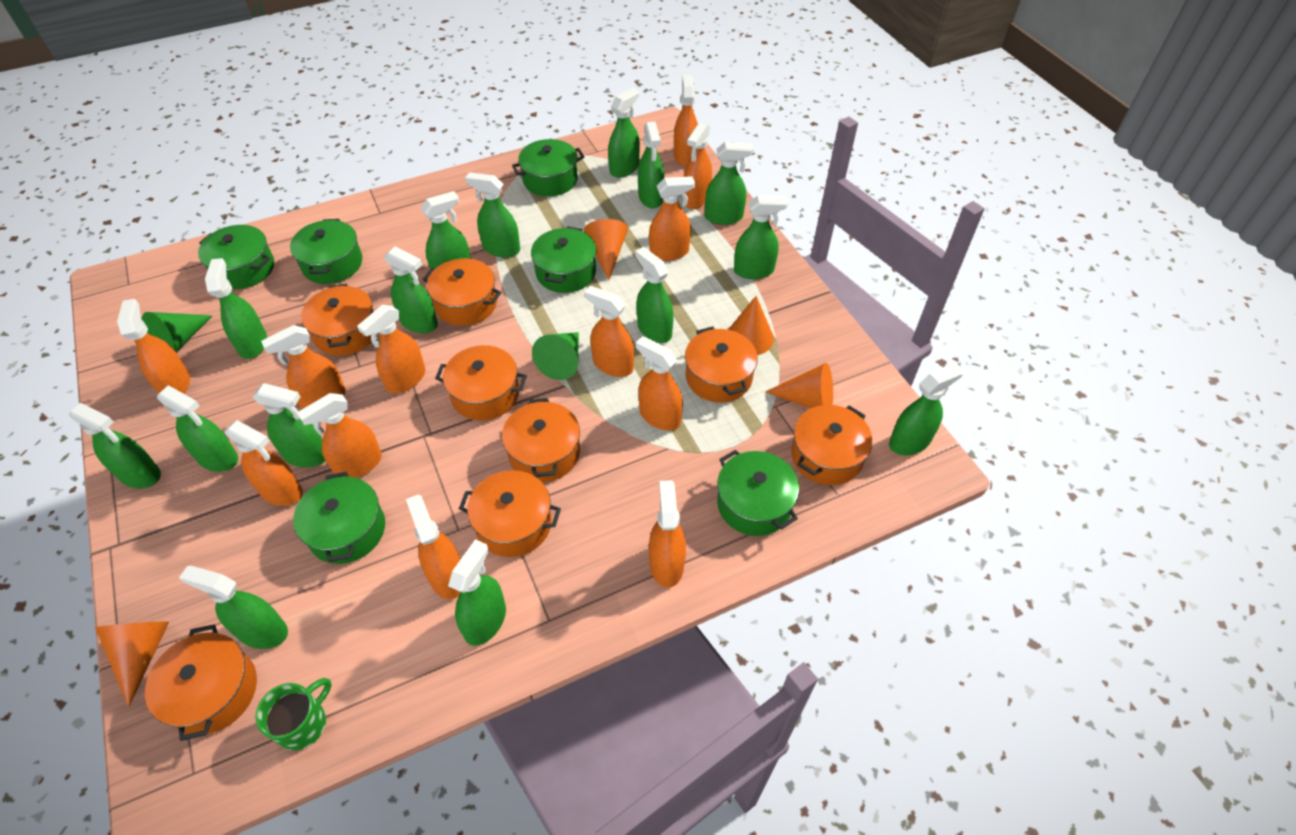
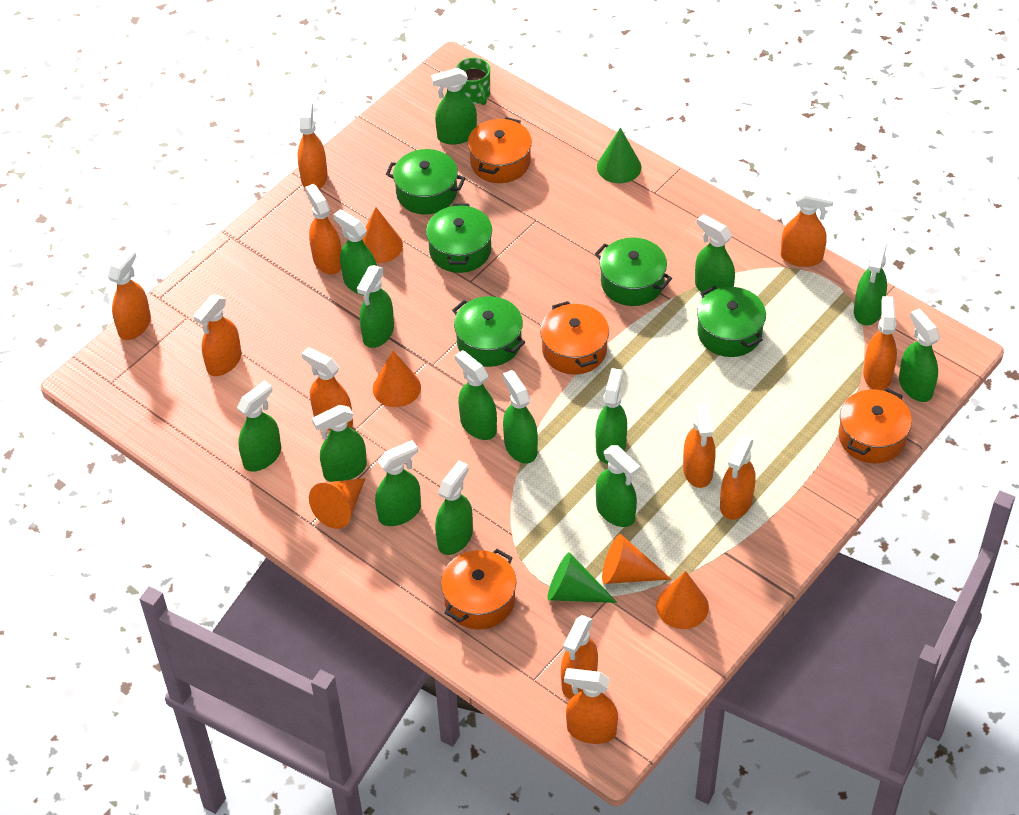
green pot: 6 -> 5
green spray bottle: 15 -> 14
orange cone: 4 -> 5
orange pot: 8 -> 4
orange spray bottle: 12 -> 11

